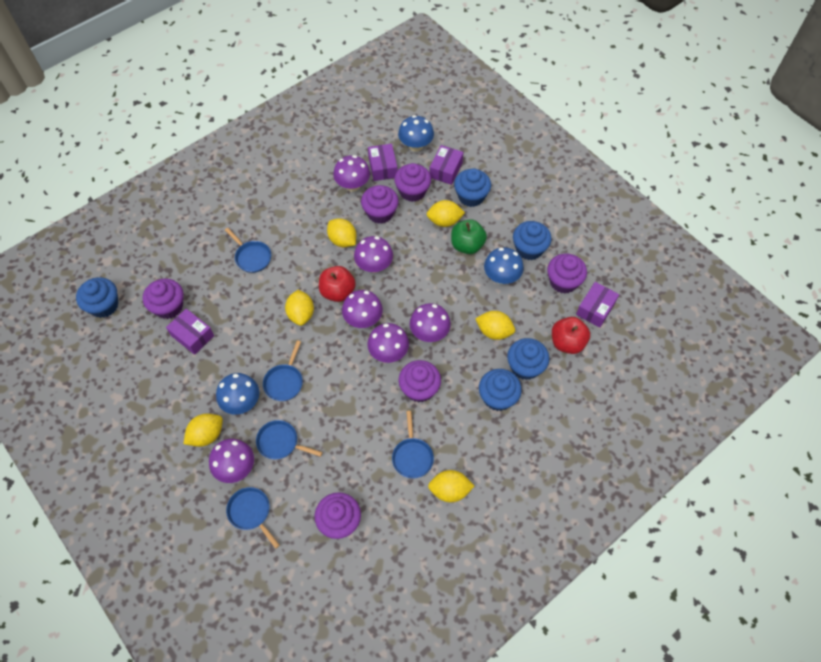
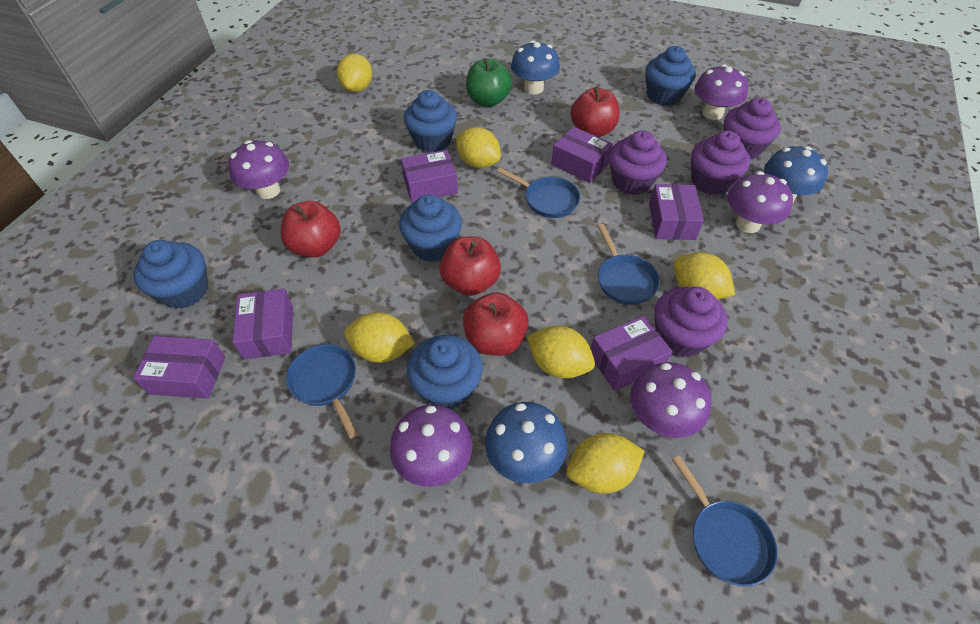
blue pan: 5 -> 4
purple box: 4 -> 6
purple cupcake: 6 -> 4
purple mushroom: 6 -> 5
red apple: 2 -> 4

